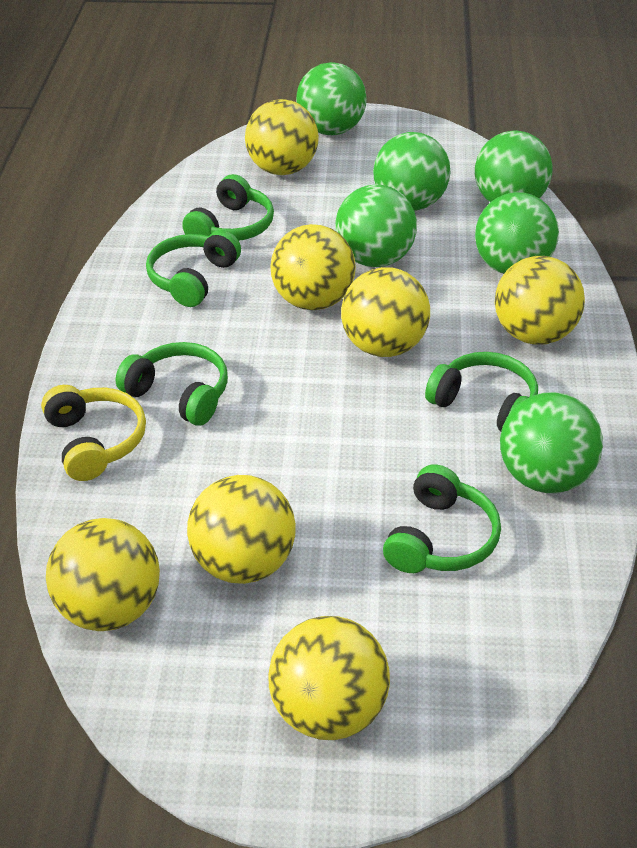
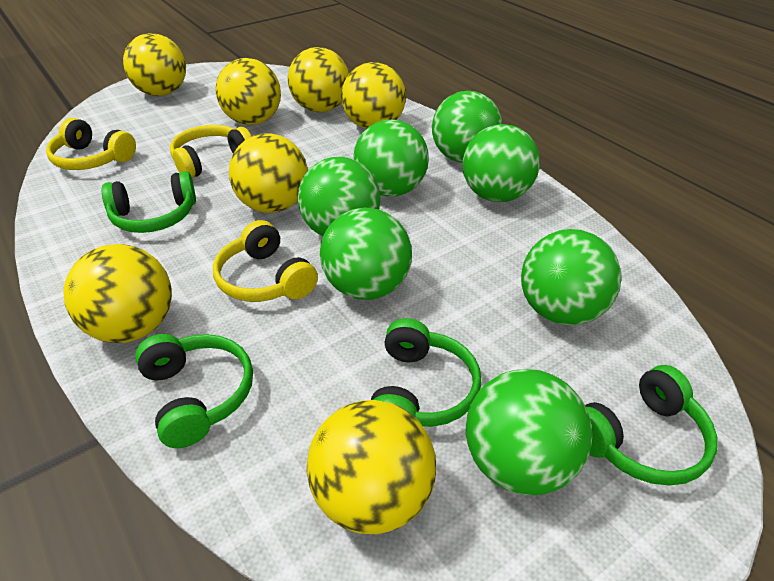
green ball: 6 -> 7
green headphones: 5 -> 4
yellow headphones: 1 -> 3

